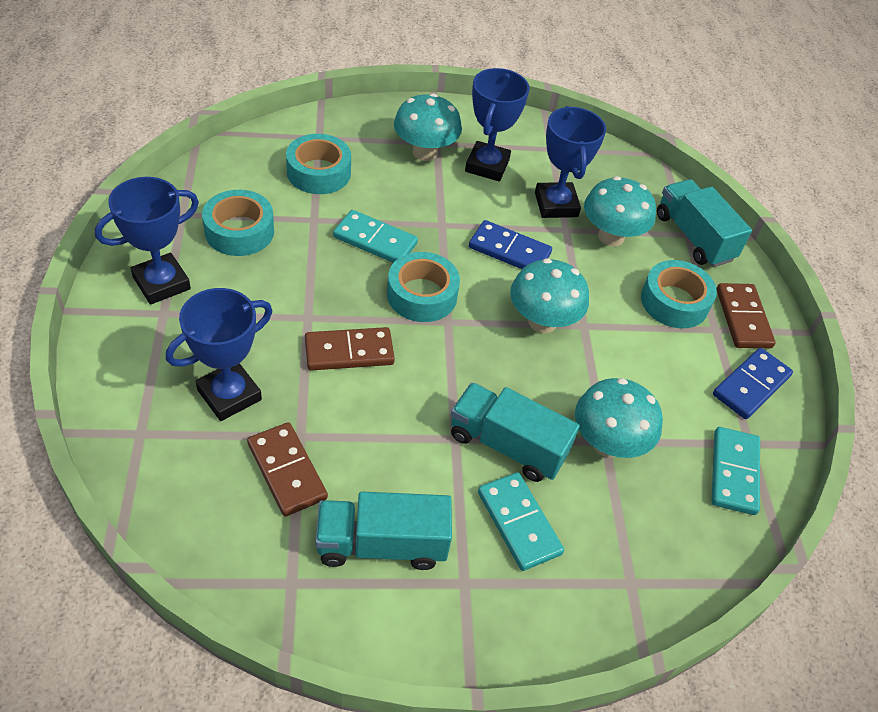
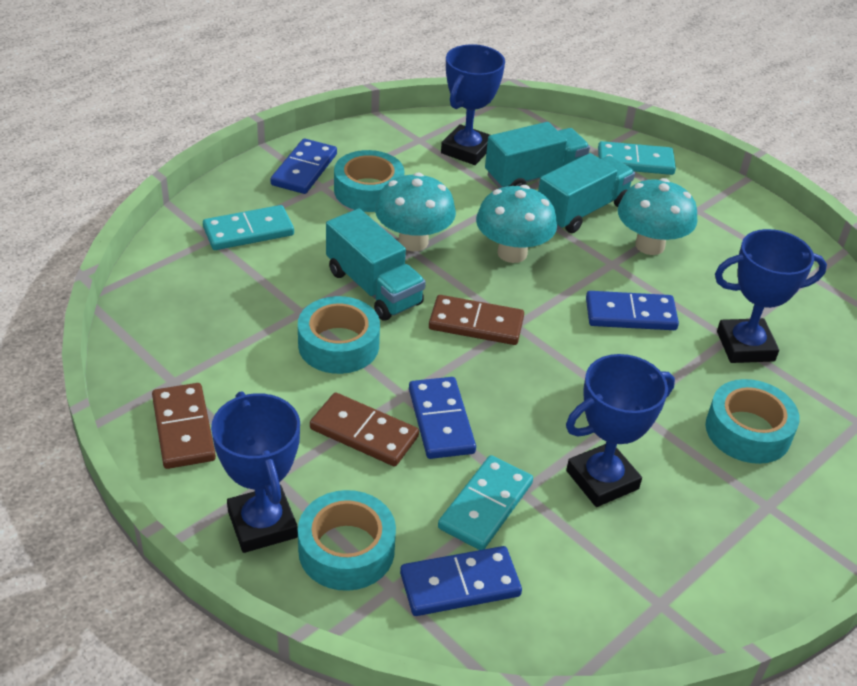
blue domino: 2 -> 4
turquoise mushroom: 4 -> 3

